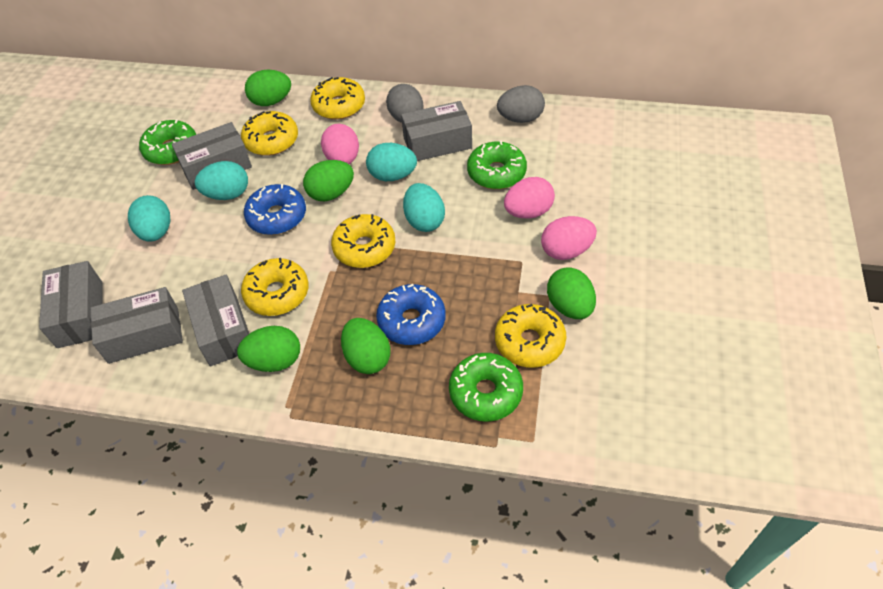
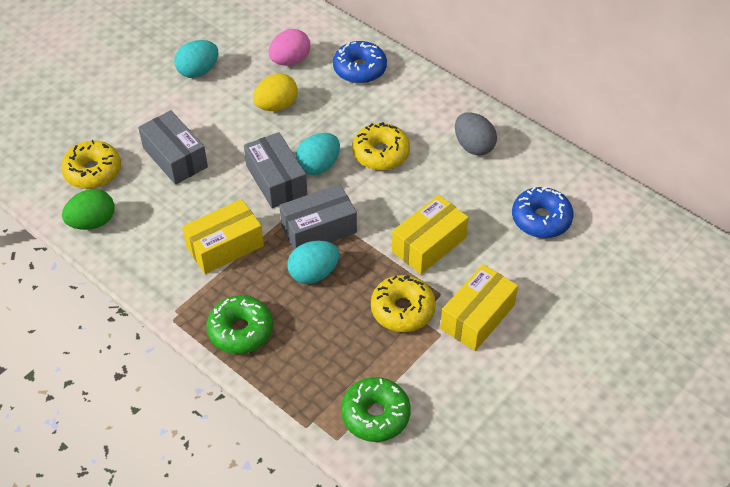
green donut: 3 -> 2
green egg: 5 -> 1
grey box: 5 -> 3
grey egg: 2 -> 1
pink egg: 3 -> 1
turquoise egg: 4 -> 3
yellow box: 0 -> 3
yellow donut: 5 -> 3
yellow egg: 0 -> 1

